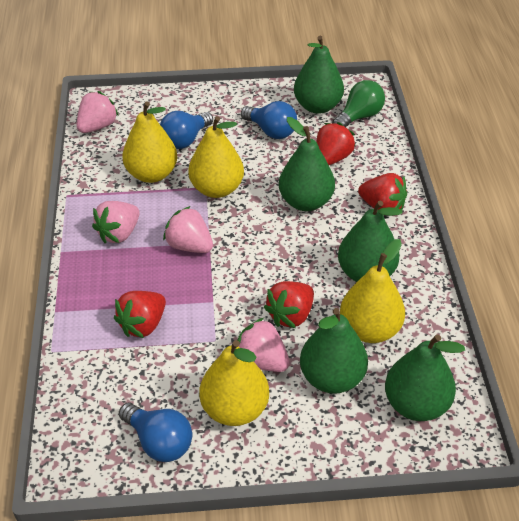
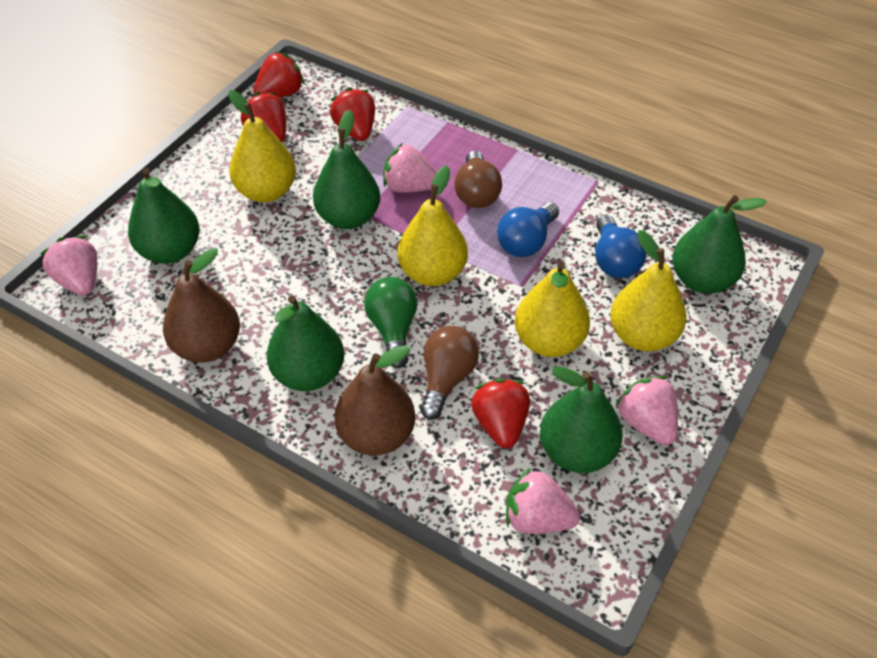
blue light bulb: 3 -> 2
brown light bulb: 0 -> 2
brown pear: 0 -> 2

